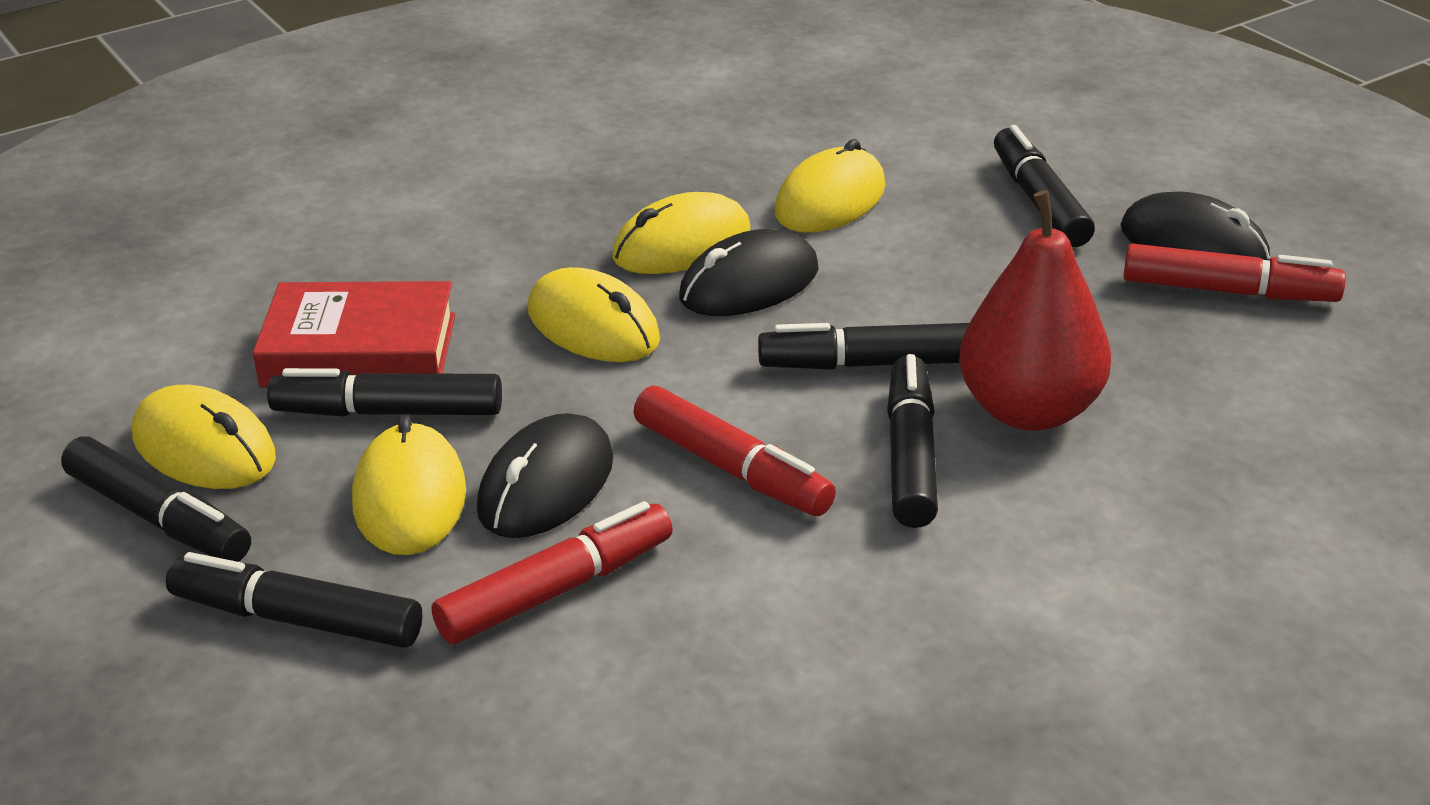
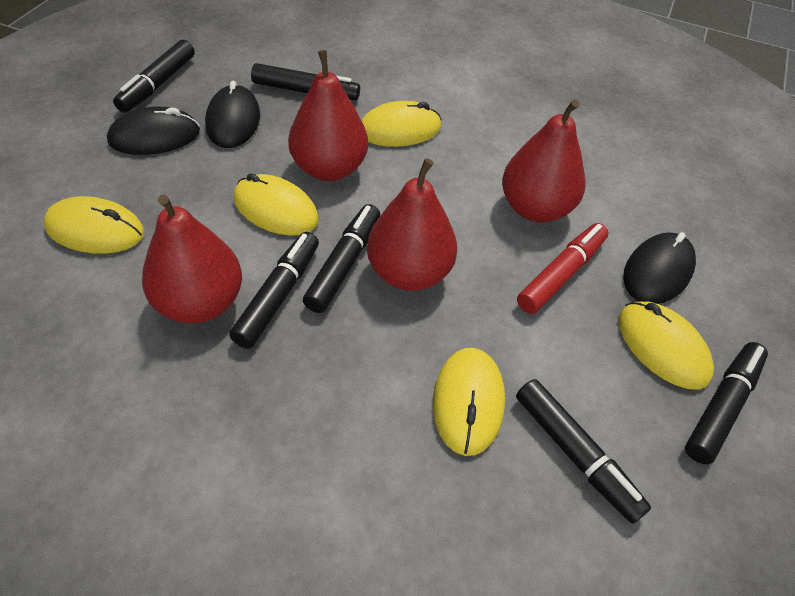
red book: 1 -> 0
red marker: 3 -> 1
red pear: 1 -> 4

